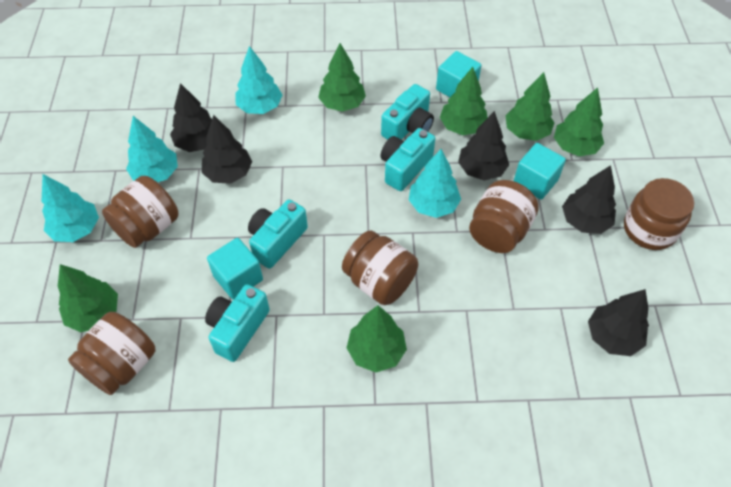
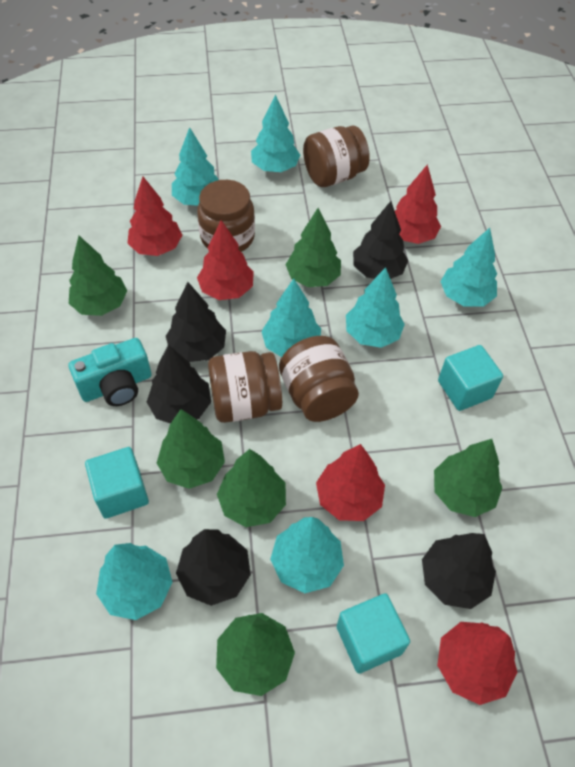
brown jar: 5 -> 4
red tree: 0 -> 5
turquoise camera: 4 -> 1
turquoise tree: 4 -> 7

